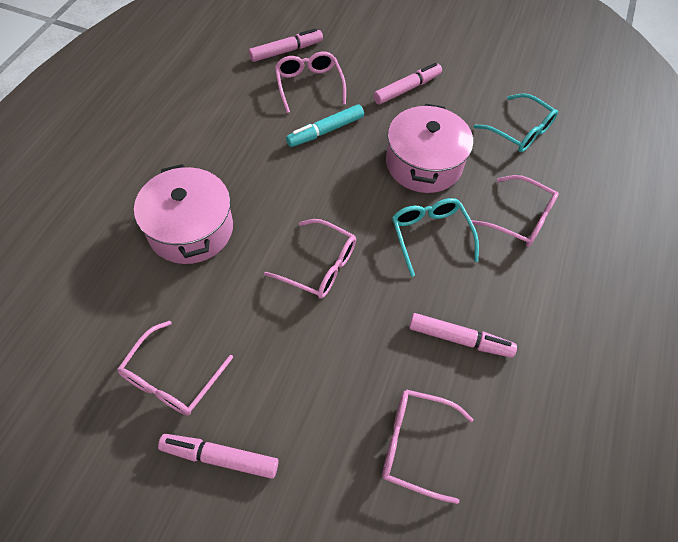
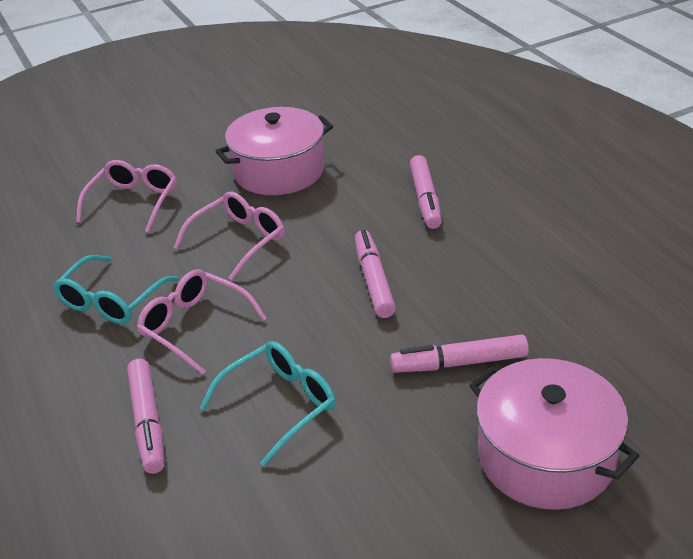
pink glasses: 5 -> 3
turquoise marker: 1 -> 0

